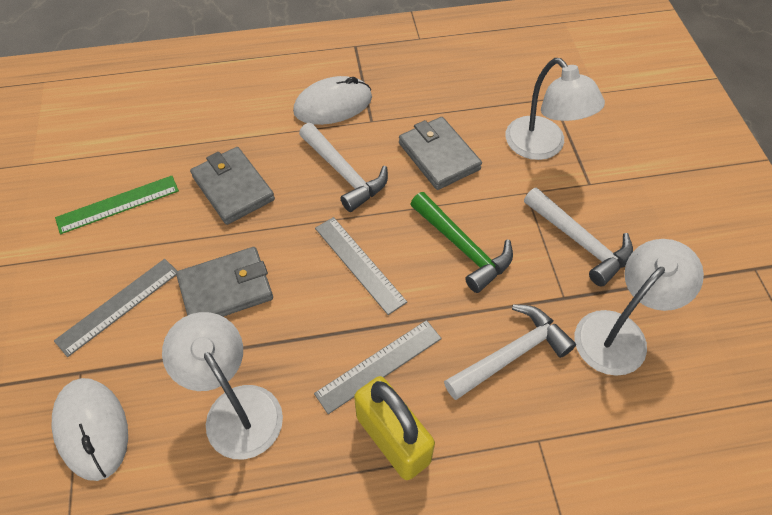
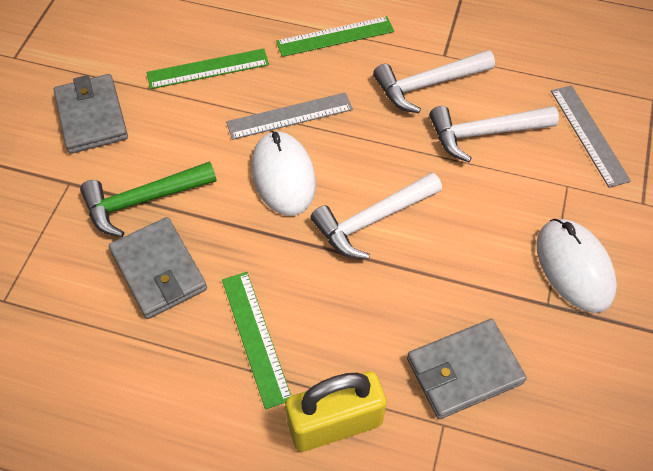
green ruler: 1 -> 3
grey ruler: 3 -> 2
white lamp: 3 -> 0

